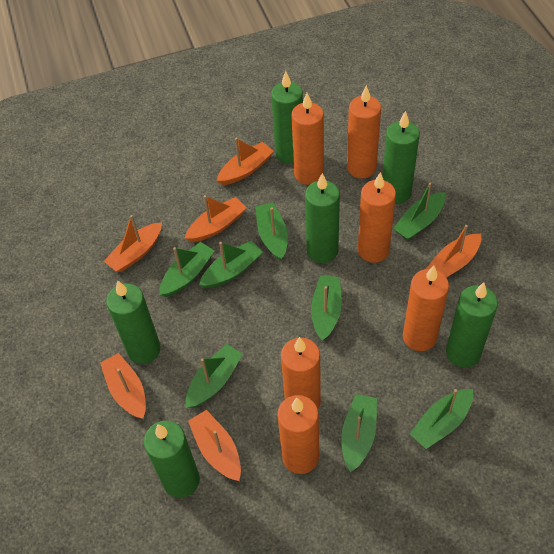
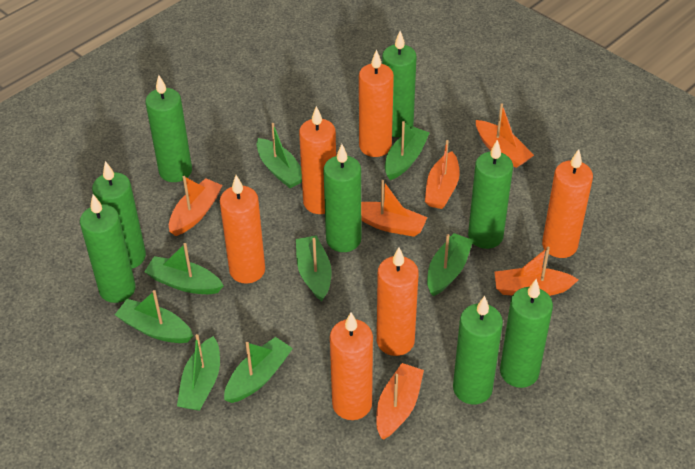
green candle: 6 -> 8

